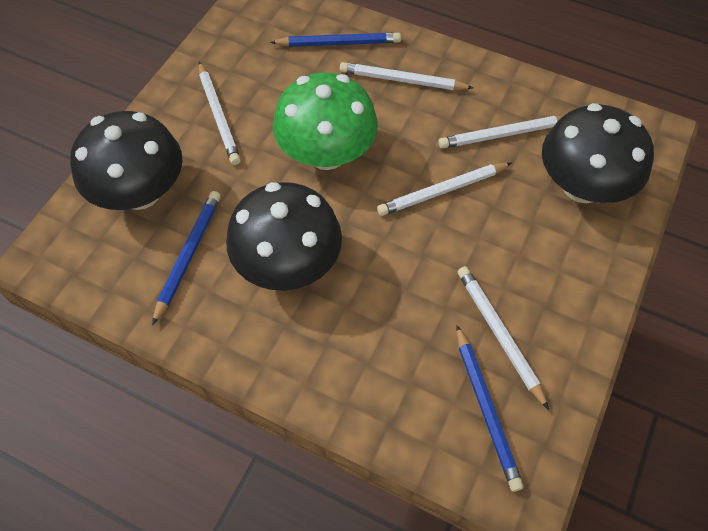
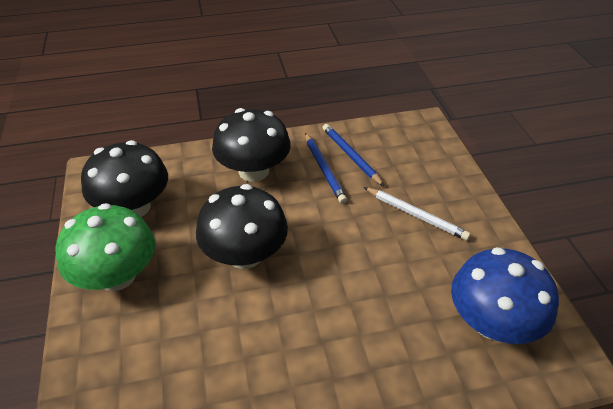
blue mushroom: 0 -> 1
blue pencil: 3 -> 2
white pencil: 5 -> 1

